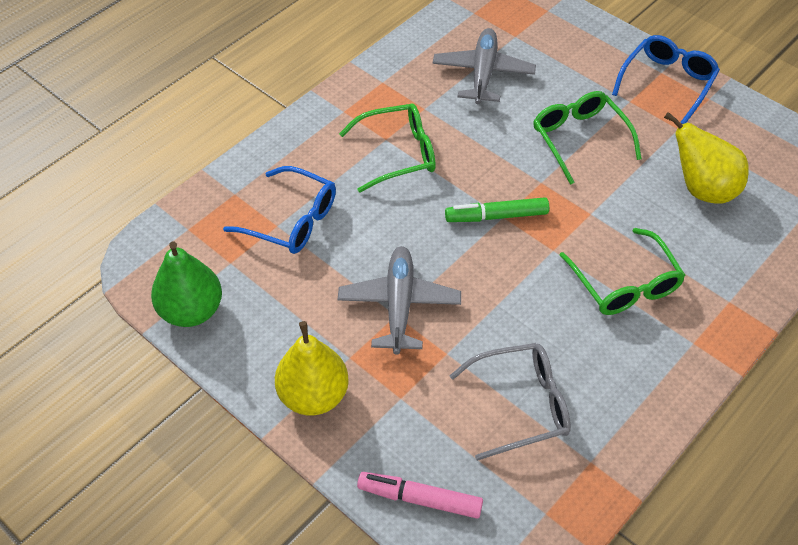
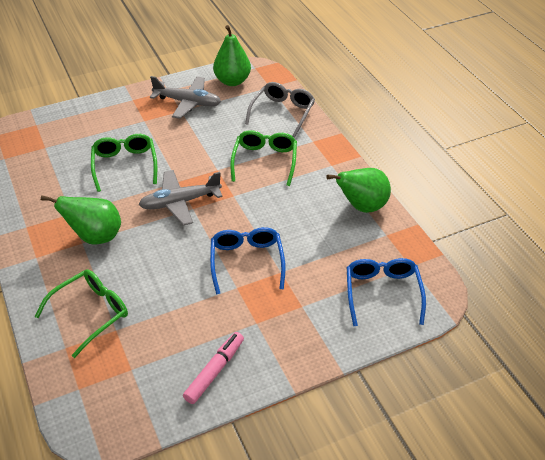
green marker: 1 -> 0
green pear: 1 -> 3
yellow pear: 2 -> 0

